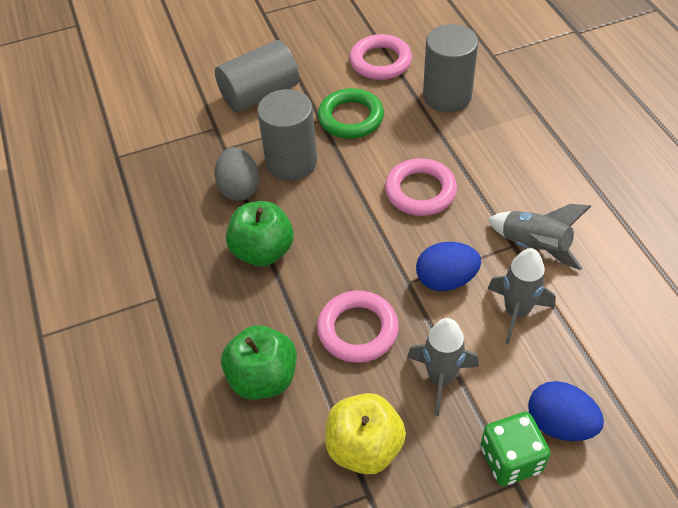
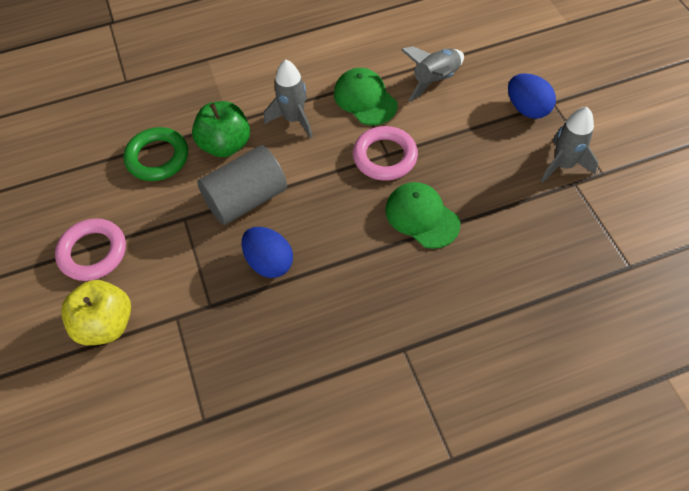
green apple: 2 -> 1
green cap: 0 -> 2
green dice: 1 -> 0
grey cylinder: 3 -> 1
grey egg: 1 -> 0
pink ring: 3 -> 2

